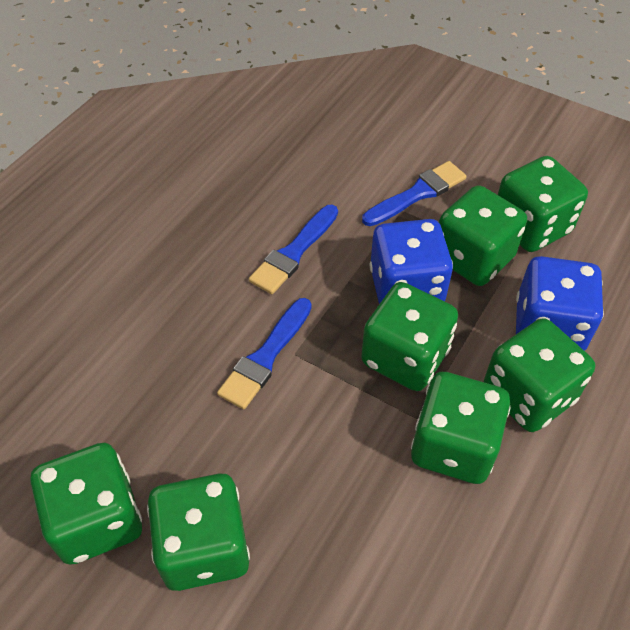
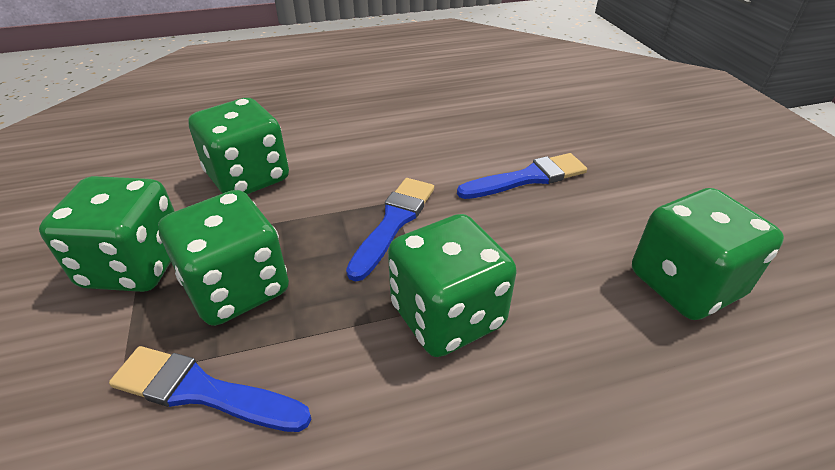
blue dice: 2 -> 0
green dice: 7 -> 5

